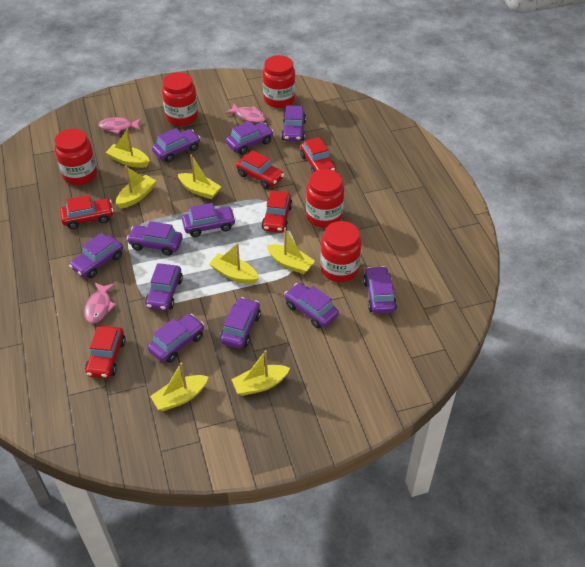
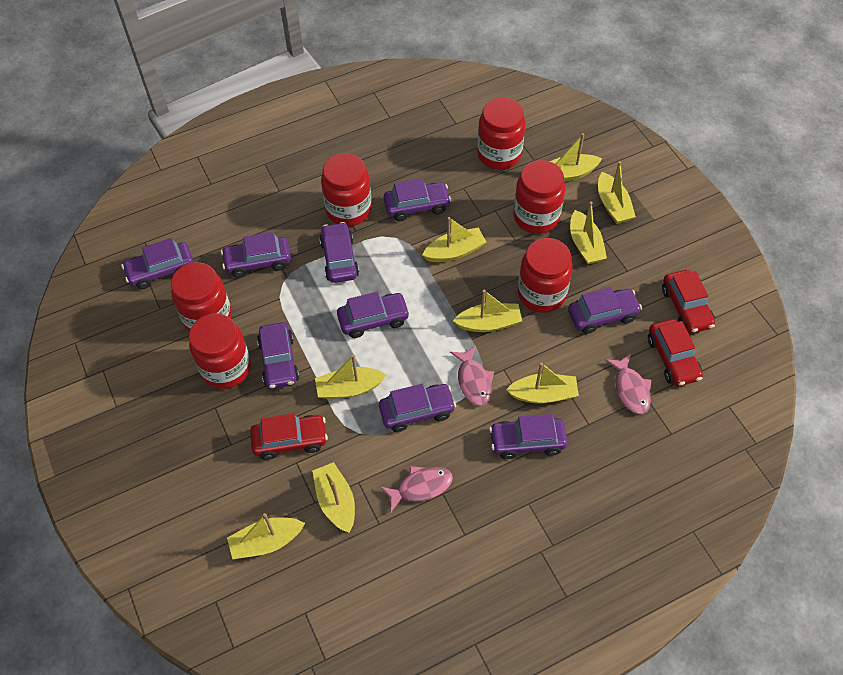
purple car: 11 -> 9
red car: 5 -> 3
red jar: 5 -> 6
yellow boat: 7 -> 9

